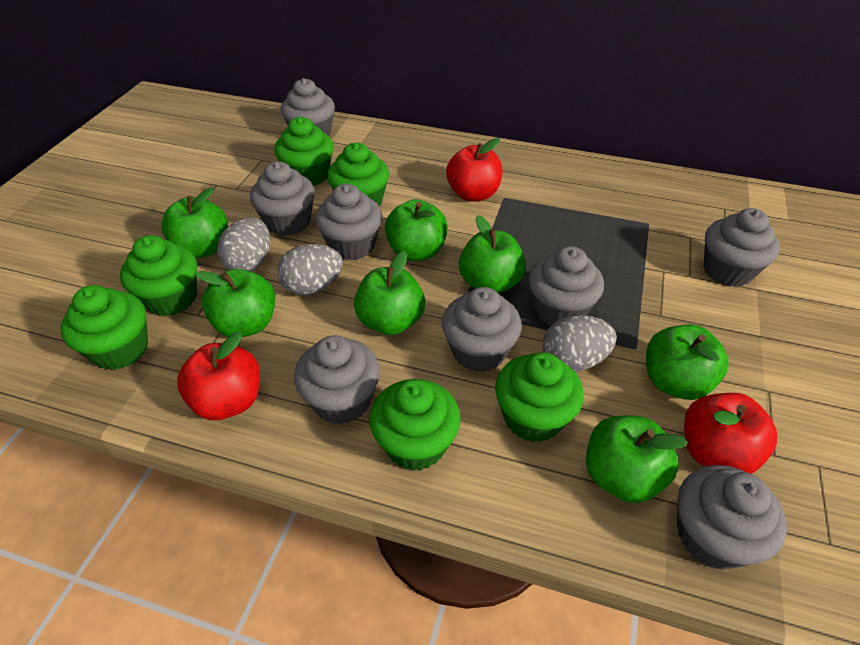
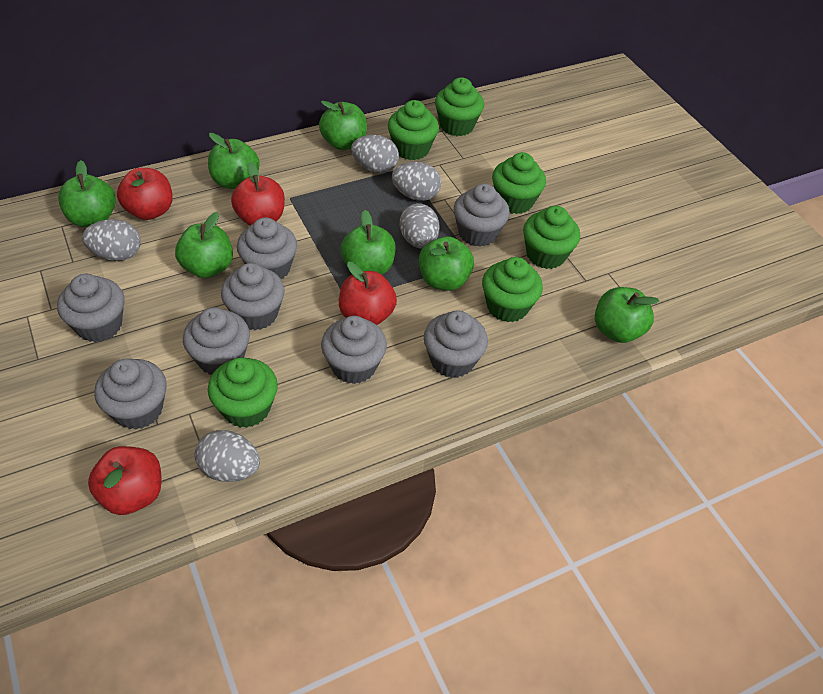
grey egg: 3 -> 5
red apple: 3 -> 4

